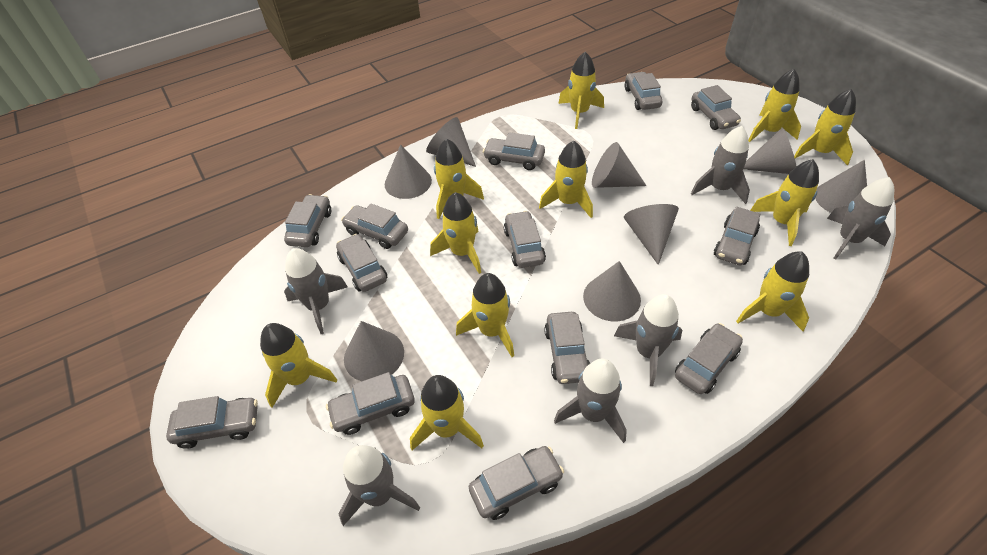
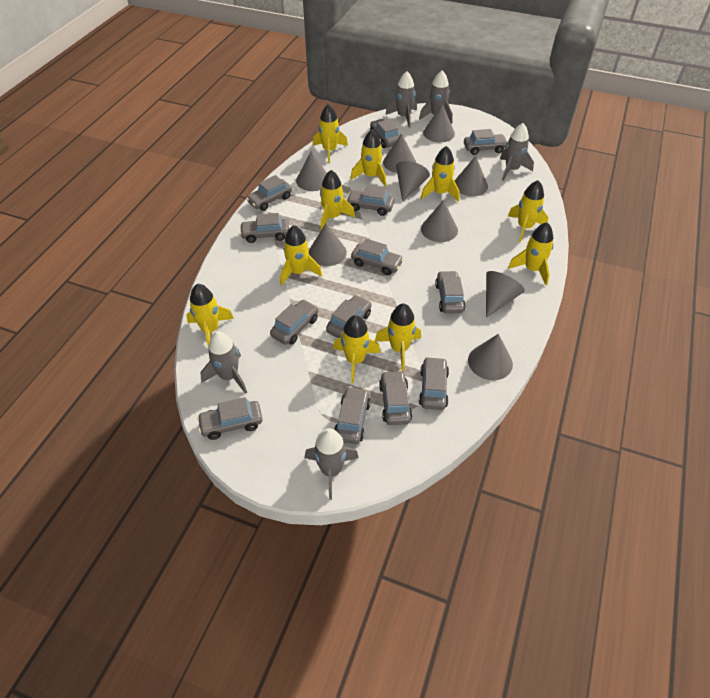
grey cone: 8 -> 9
grey rocket: 6 -> 5
yellow rocket: 11 -> 10

